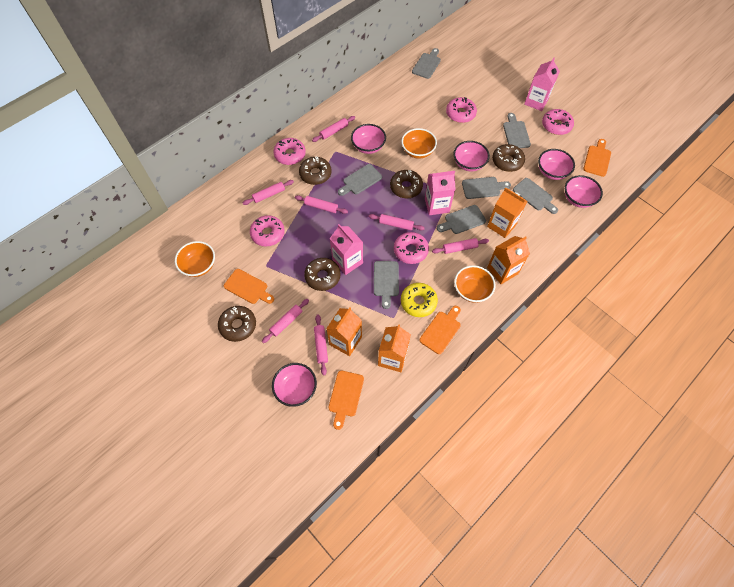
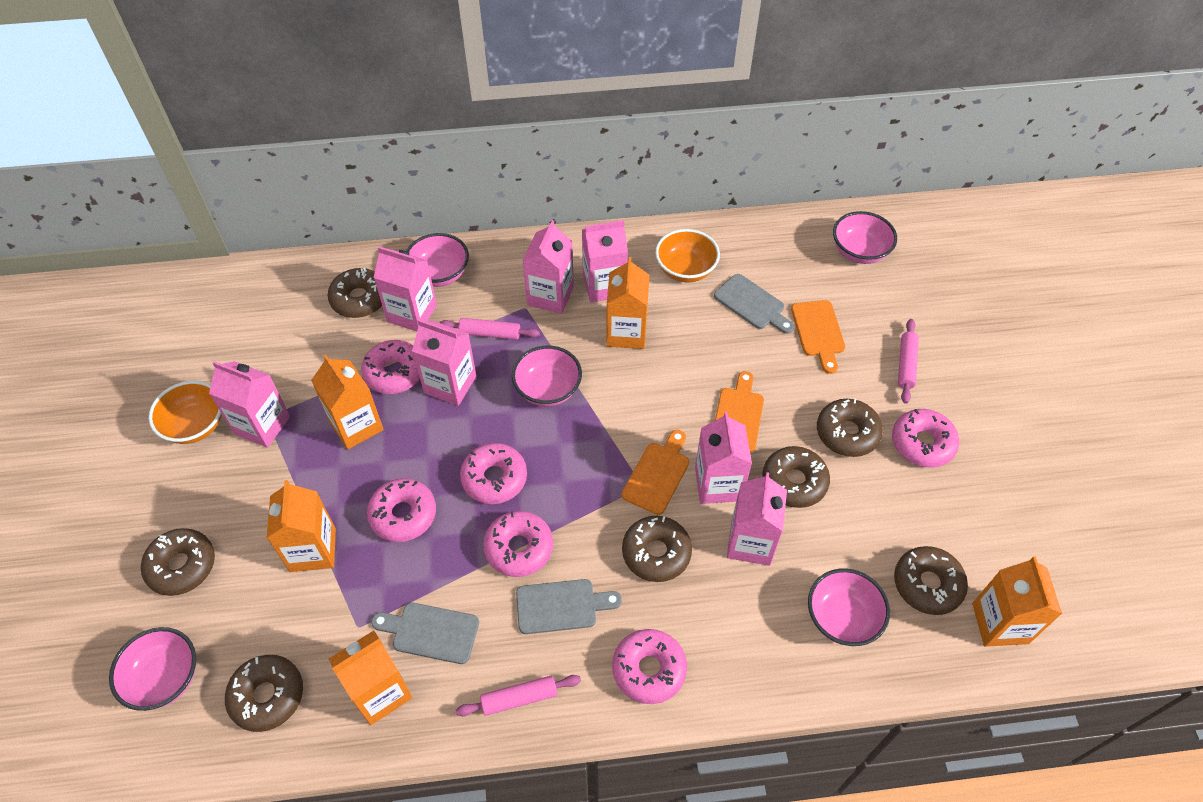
brown donut: 5 -> 7
grey cutting board: 7 -> 3
orange bowl: 3 -> 2
orange carton: 4 -> 5
orange cutting board: 4 -> 3
pink carton: 3 -> 7
pink donut: 5 -> 6
pink rolling pin: 7 -> 3
yellow donut: 1 -> 0

